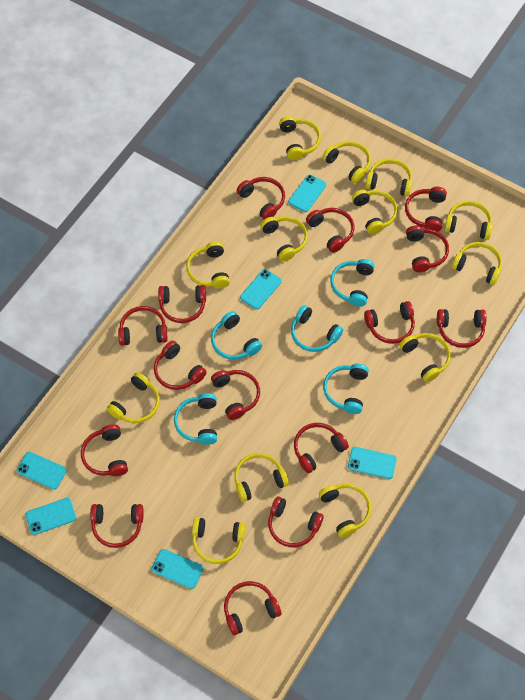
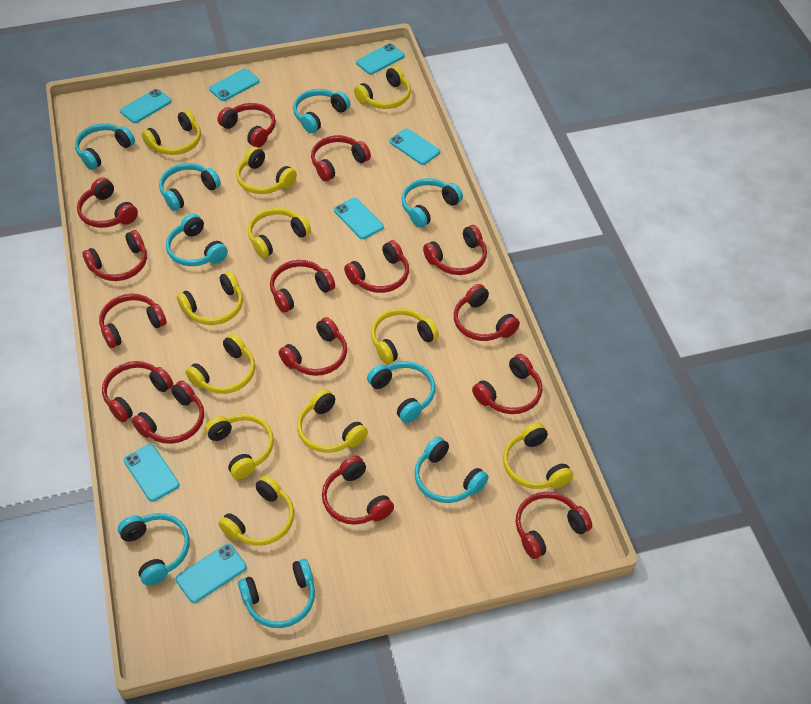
turquoise headphones: 5 -> 9
turquoise phone: 6 -> 7
yellow headphones: 13 -> 11

